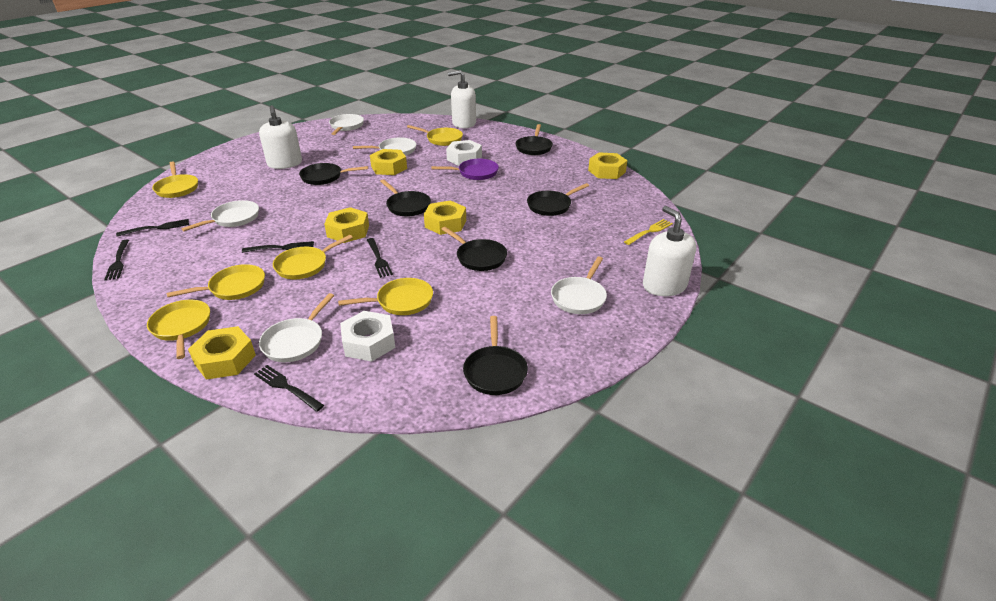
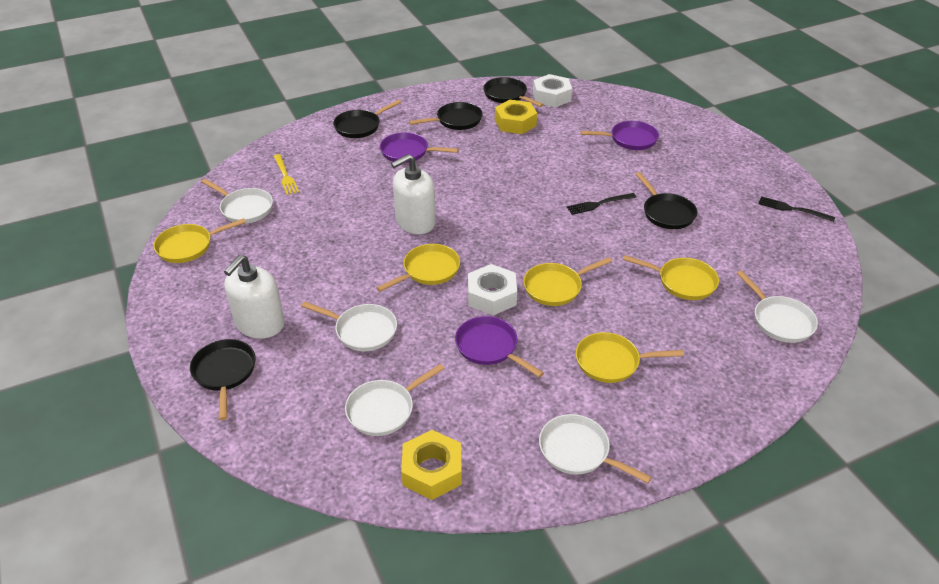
black fork: 5 -> 2
black pan: 6 -> 5
purple pan: 1 -> 3
white soap dispenser: 3 -> 2
yellow nut: 5 -> 2
yellow pan: 6 -> 5

